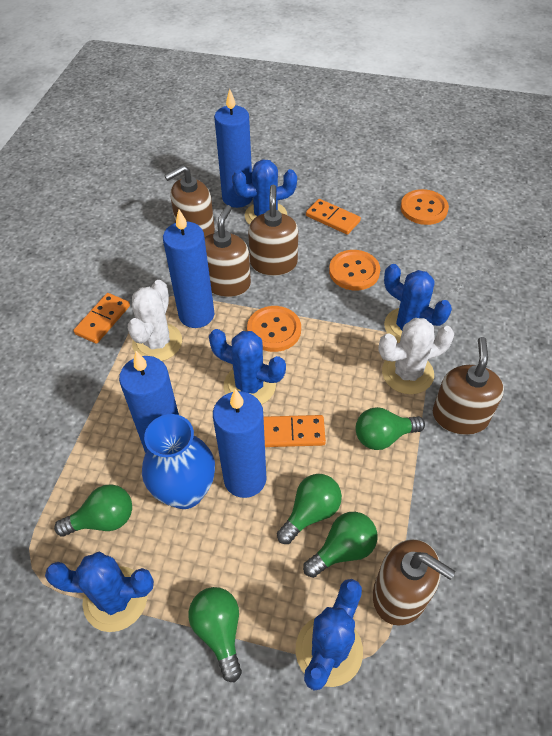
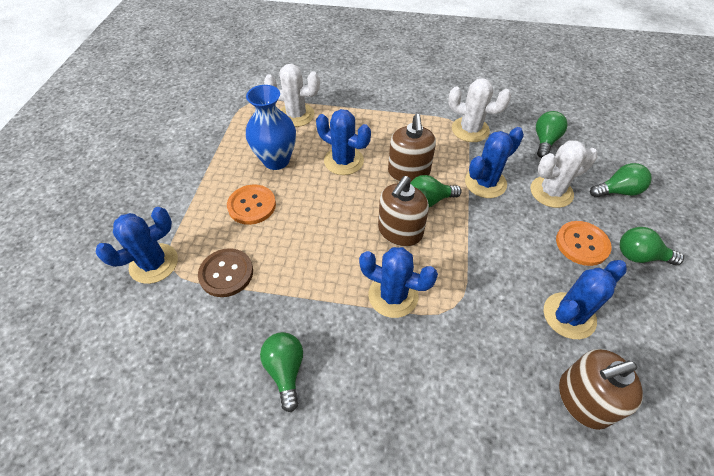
blue candle: 4 -> 0
brown button: 0 -> 1
brown soap dispenser: 5 -> 3
orange button: 3 -> 2
orange domino: 3 -> 0
white cactus: 2 -> 3

